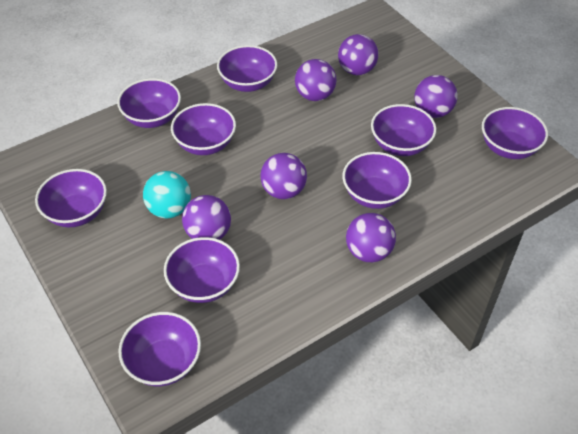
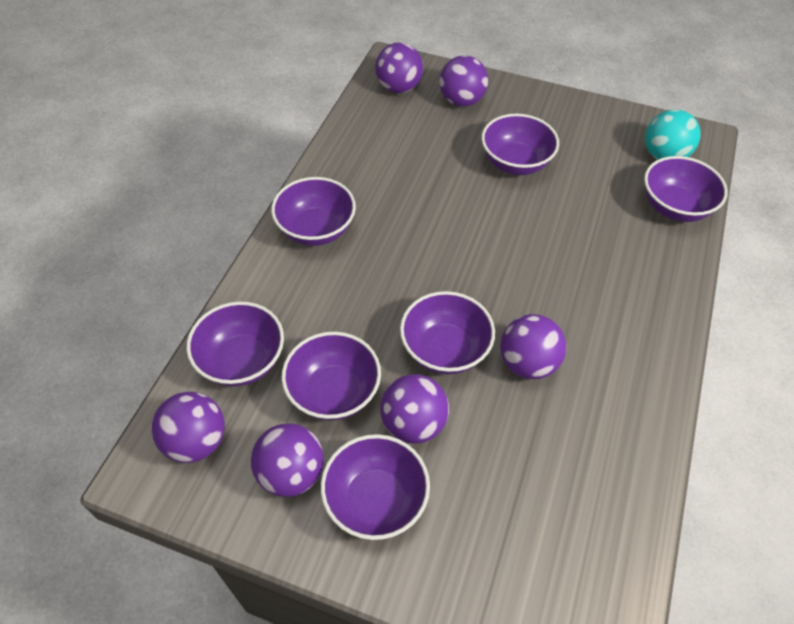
purple bowl: 9 -> 7

